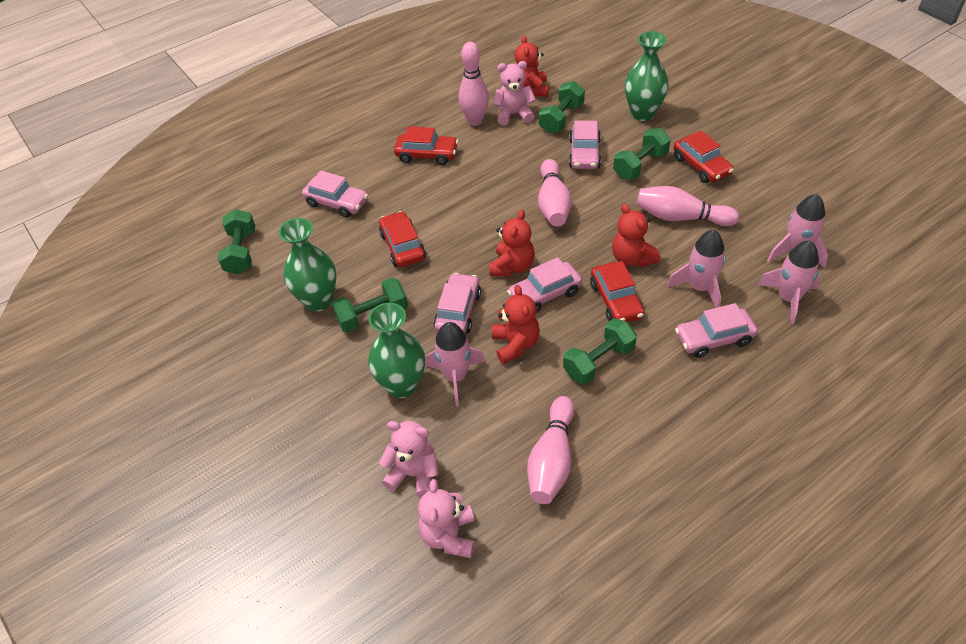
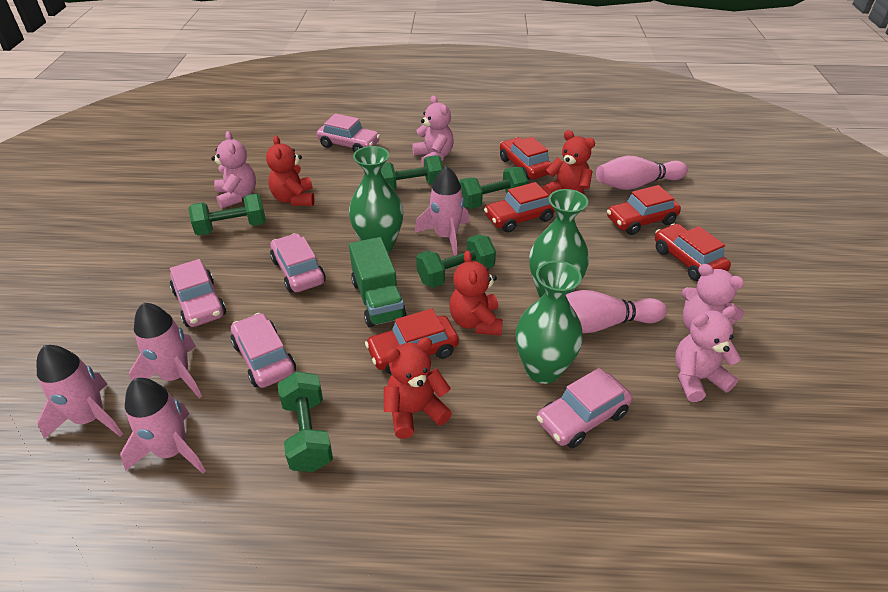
green truck: 0 -> 1
pink bowling pin: 4 -> 2
pink teddy bear: 3 -> 4
red car: 4 -> 5

